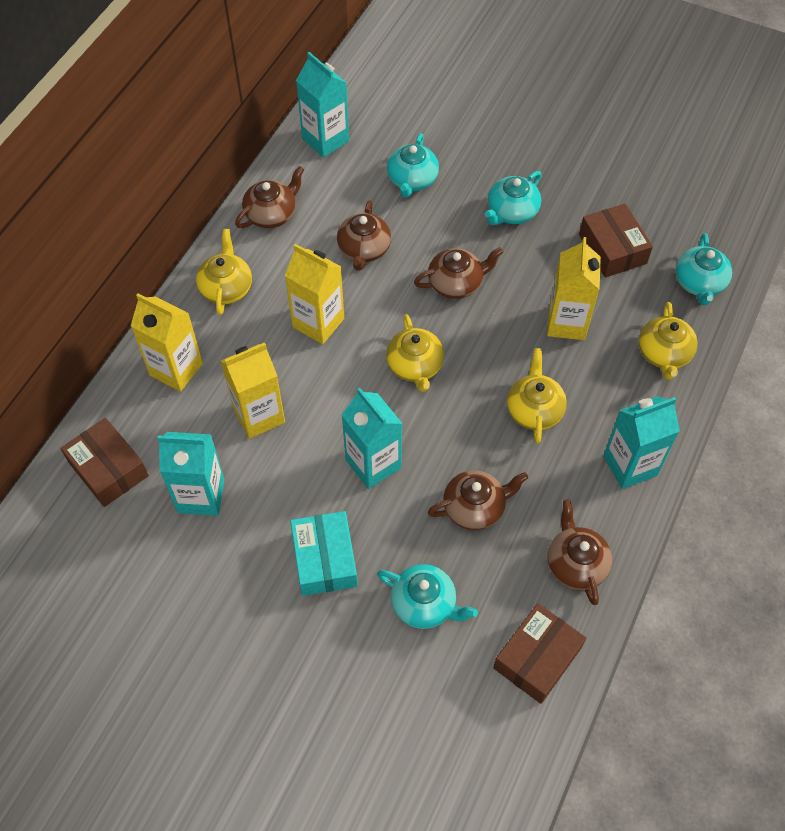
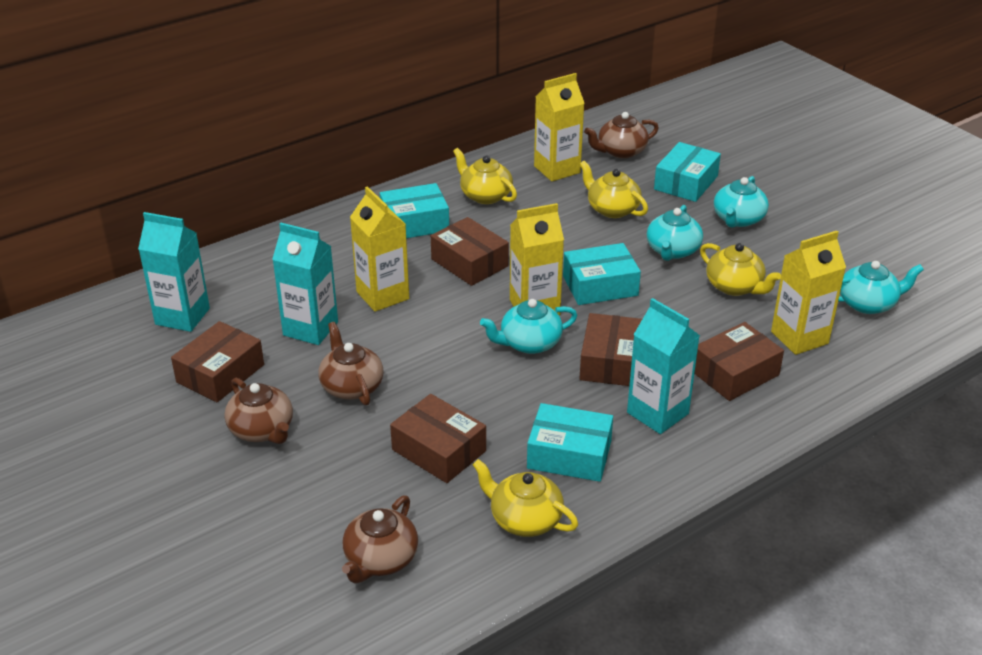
brown box: 3 -> 5
brown teapot: 5 -> 4
turquoise box: 1 -> 4
turquoise carton: 4 -> 3

